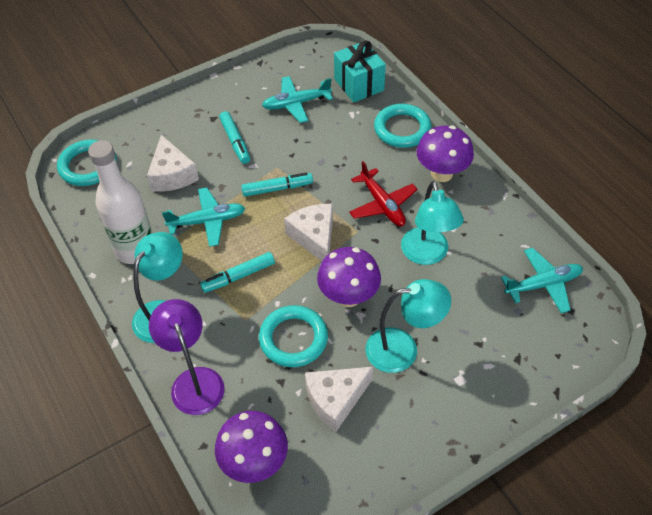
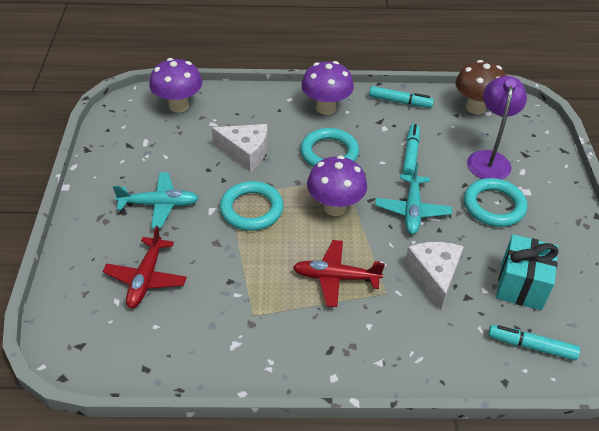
brown mushroom: 0 -> 1
red plane: 1 -> 2
turquoise lamp: 3 -> 0
turquoise plane: 3 -> 2
white bottle: 1 -> 0
white cheese: 3 -> 2

